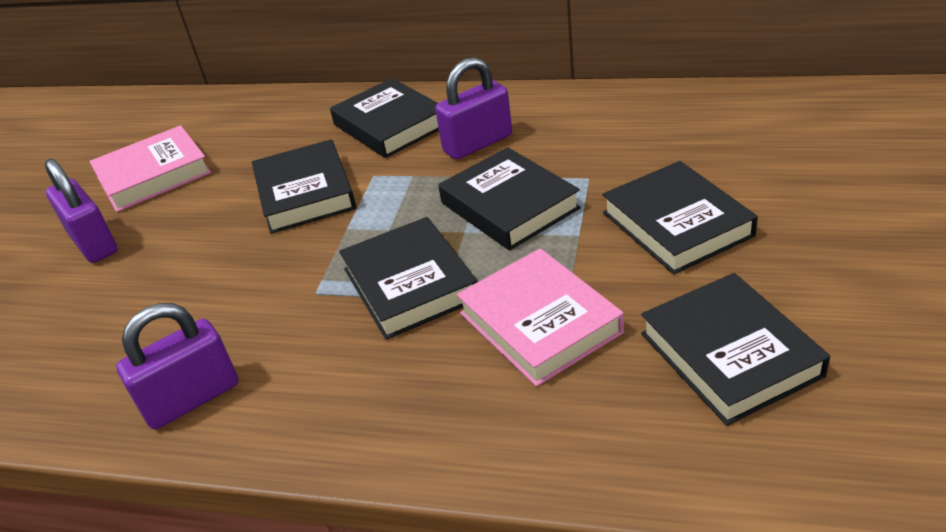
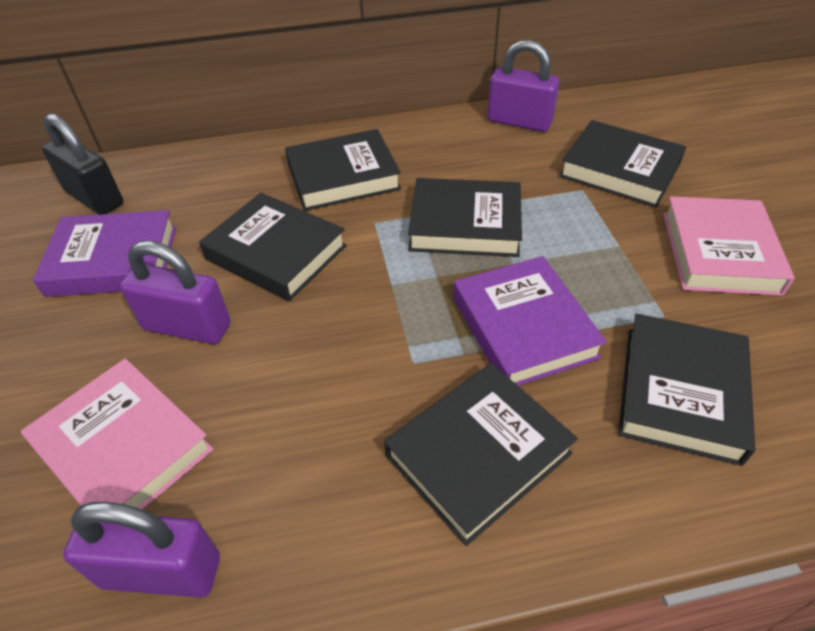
black padlock: 0 -> 1
purple book: 0 -> 2

